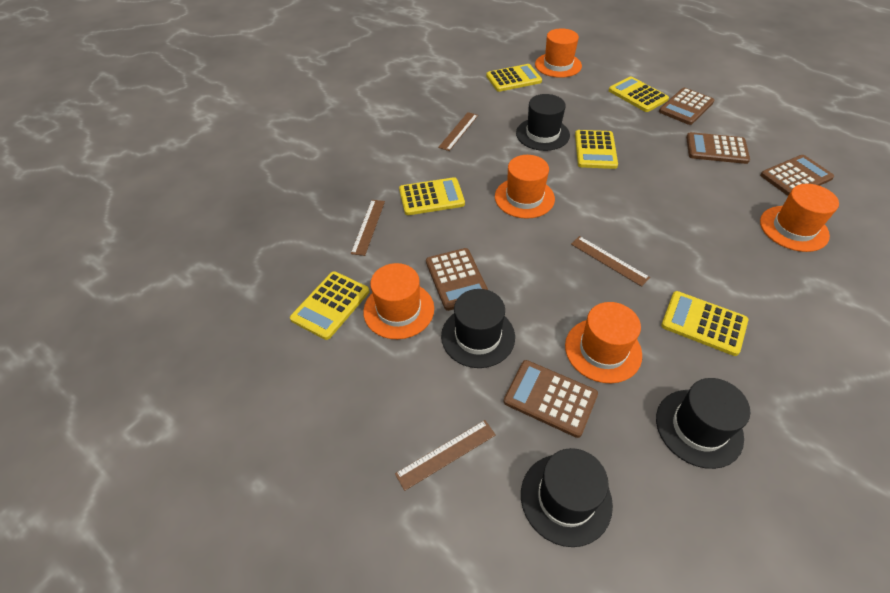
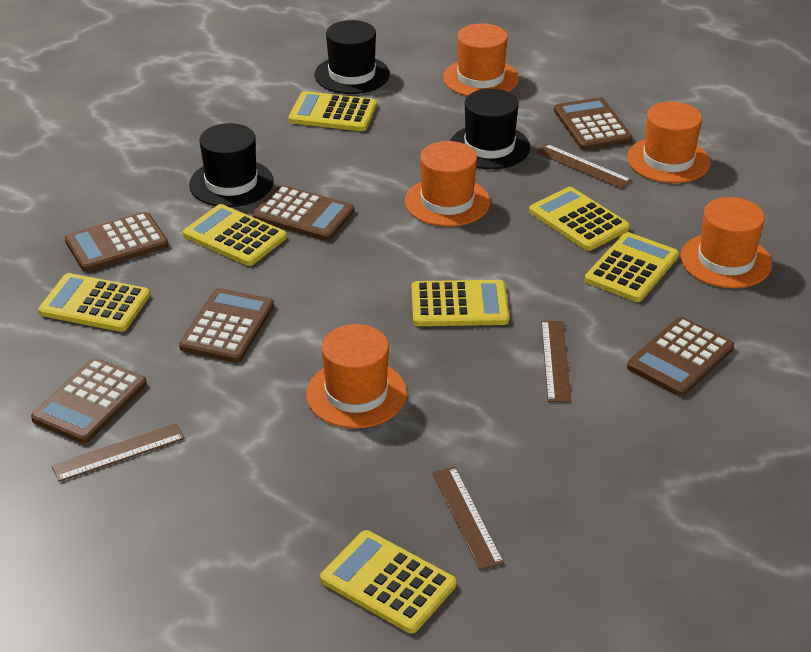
black hat: 4 -> 3
brown calculator: 5 -> 6
yellow calculator: 6 -> 7

